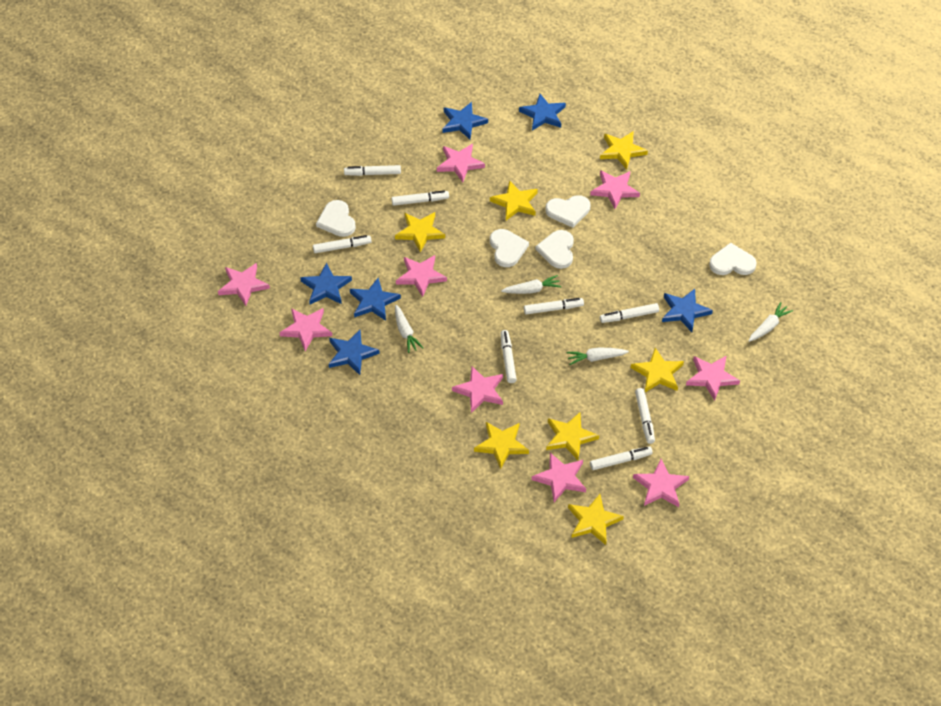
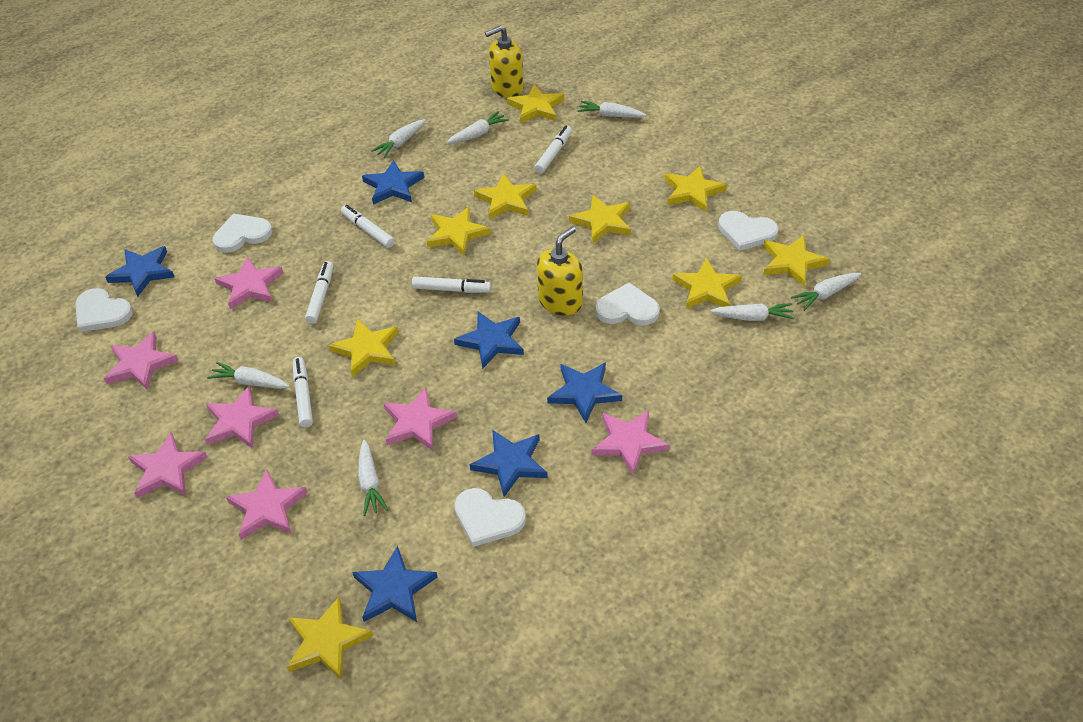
pink star: 9 -> 7
white carrot: 4 -> 7
white marker: 8 -> 5
yellow soap dispenser: 0 -> 2
yellow star: 7 -> 9

